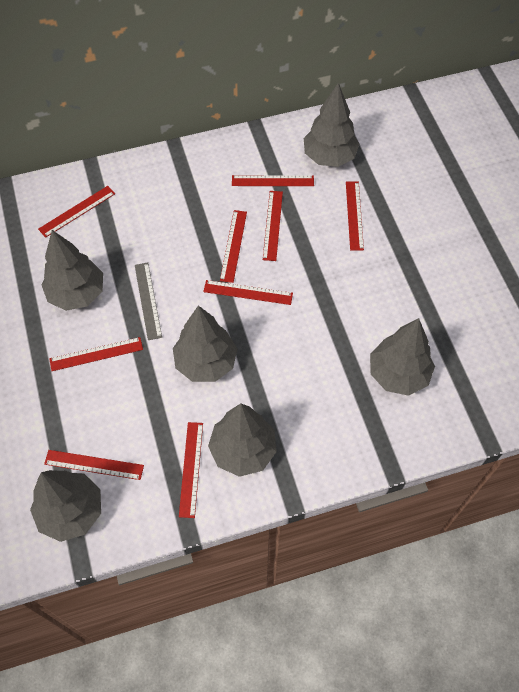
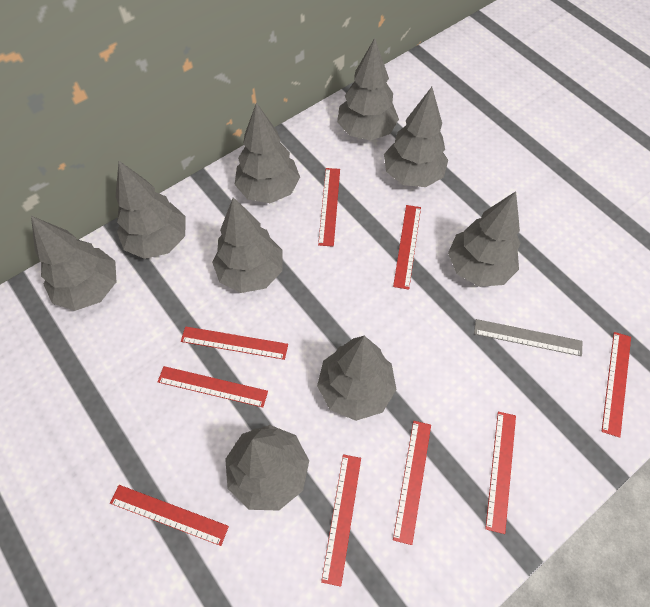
grey tree: 6 -> 9

